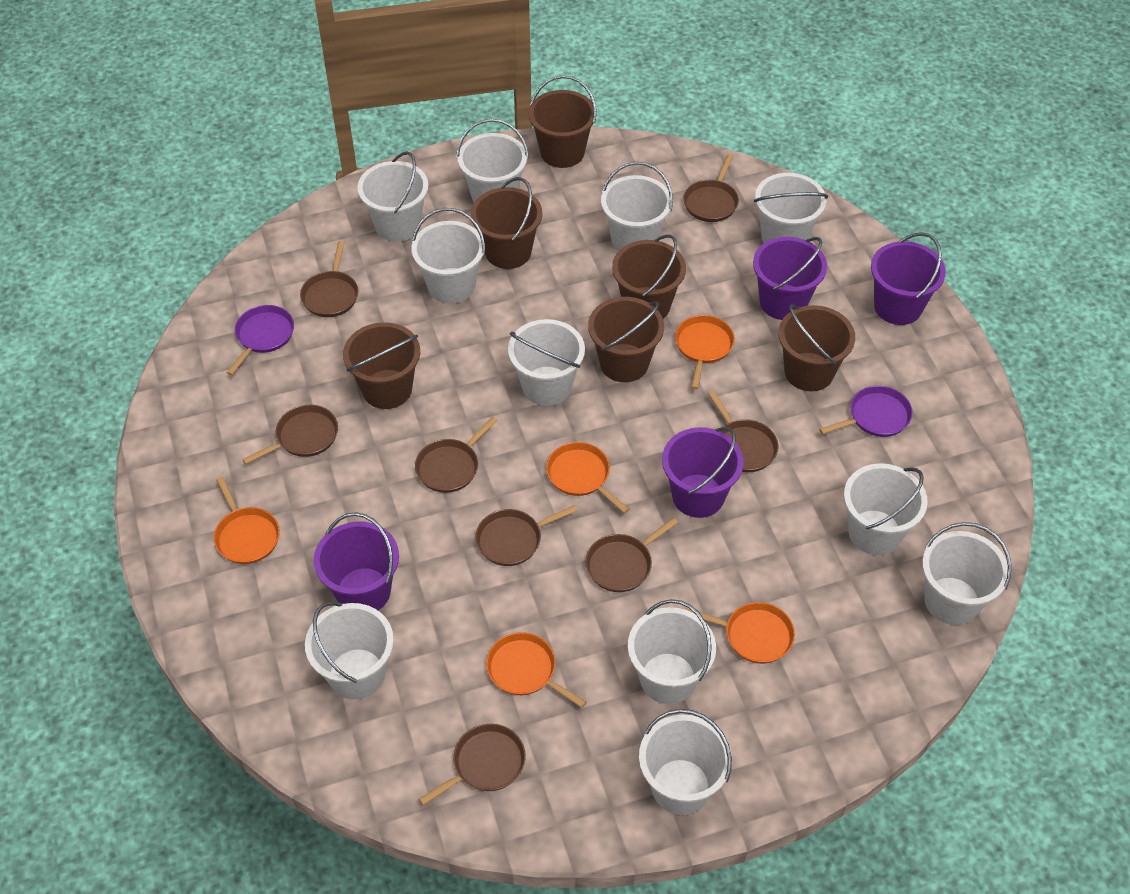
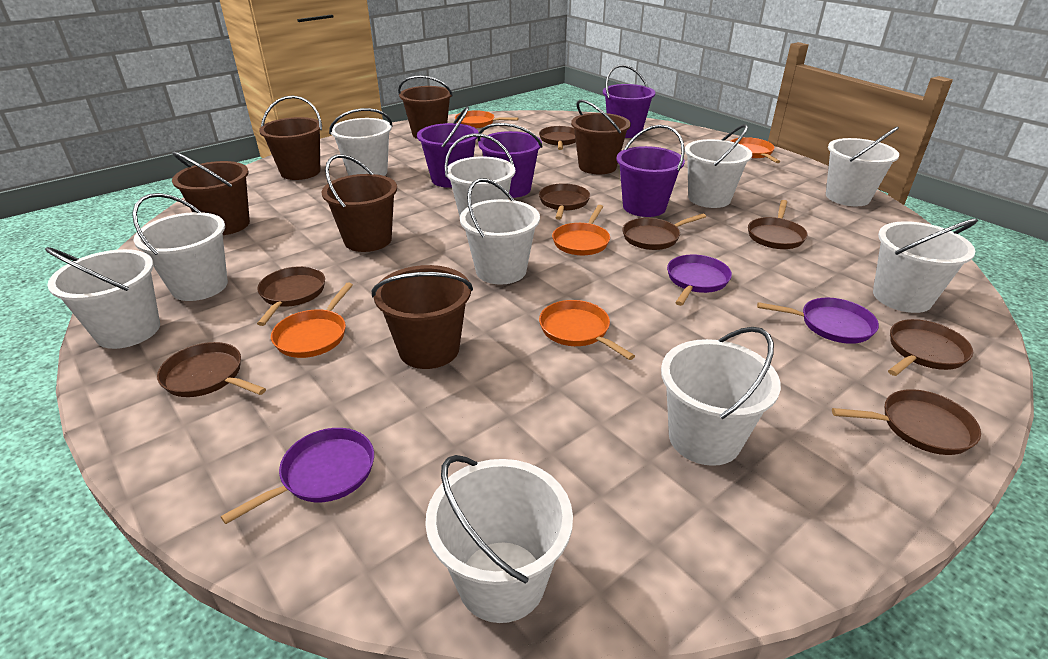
purple pan: 2 -> 3
white bucket: 11 -> 10

